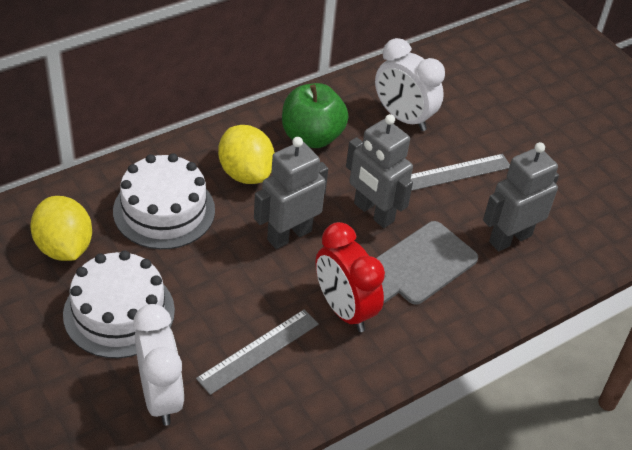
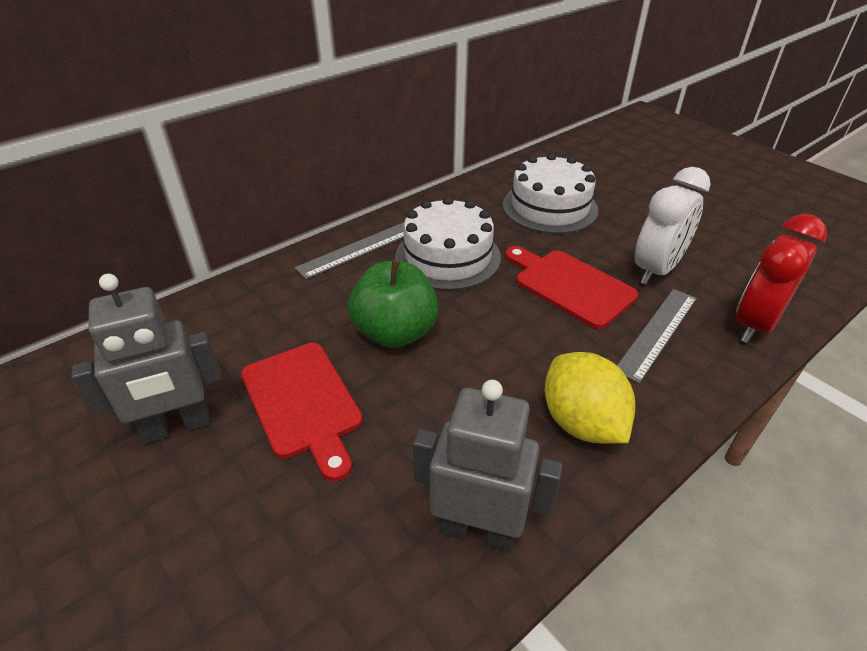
grey cutting board: 1 -> 0
grey robot: 3 -> 2
red cutting board: 0 -> 2
white clock: 2 -> 1
yellow lemon: 2 -> 1

